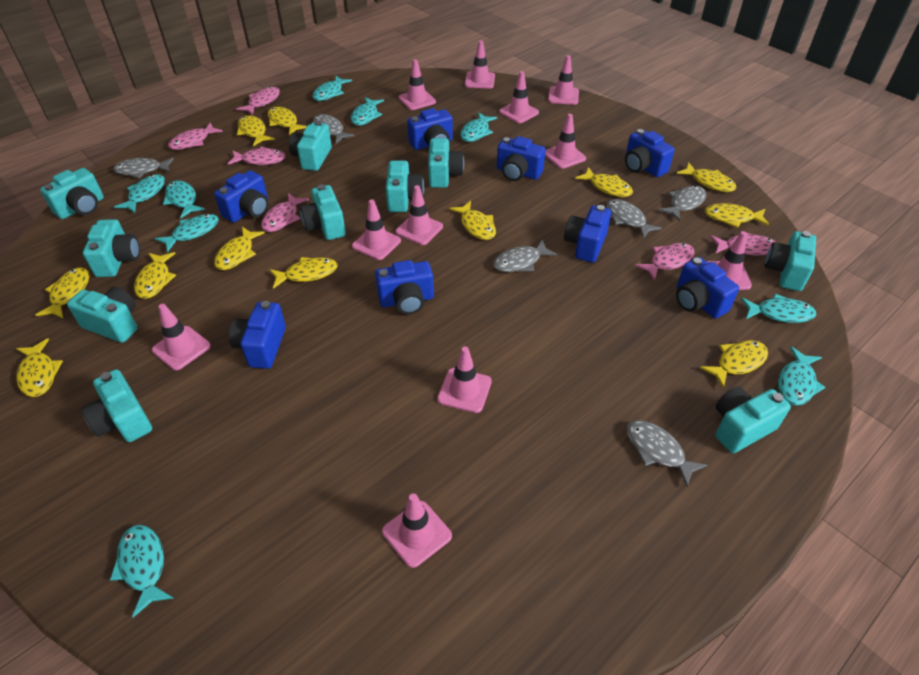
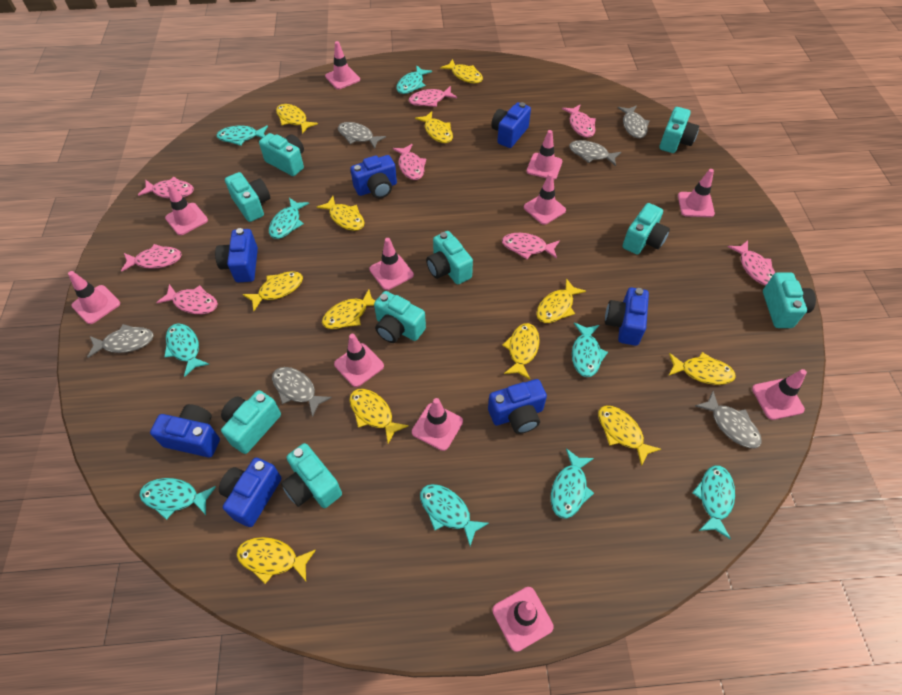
blue camera: 8 -> 7
pink fish: 6 -> 8
turquoise camera: 10 -> 9

